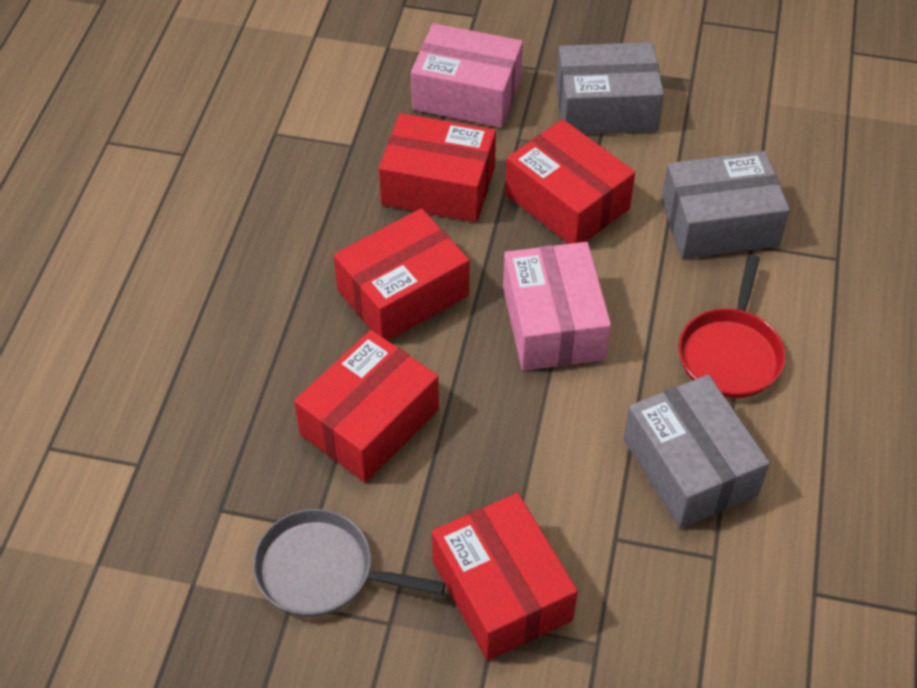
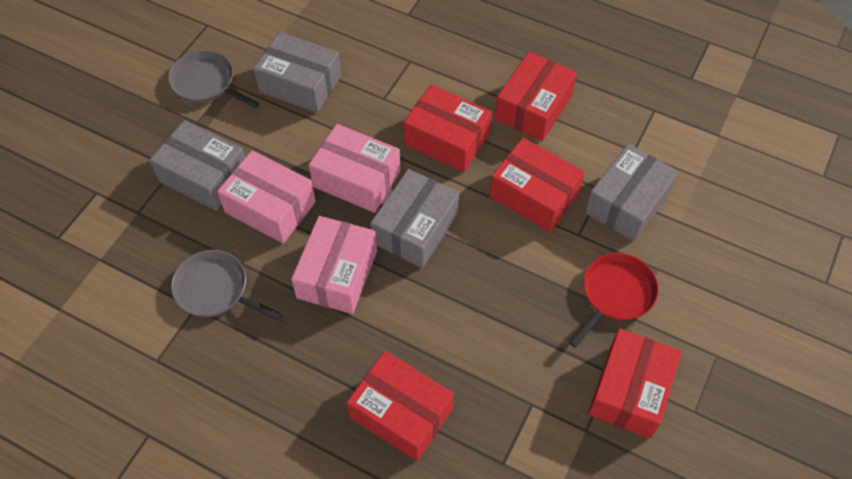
grey box: 3 -> 4
grey pan: 1 -> 2
pink box: 2 -> 3

